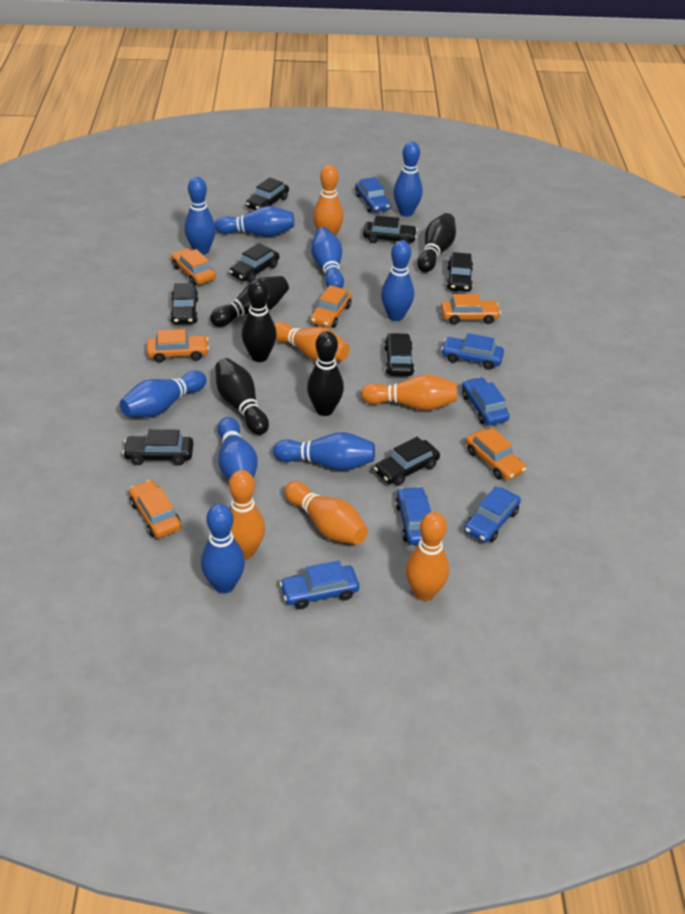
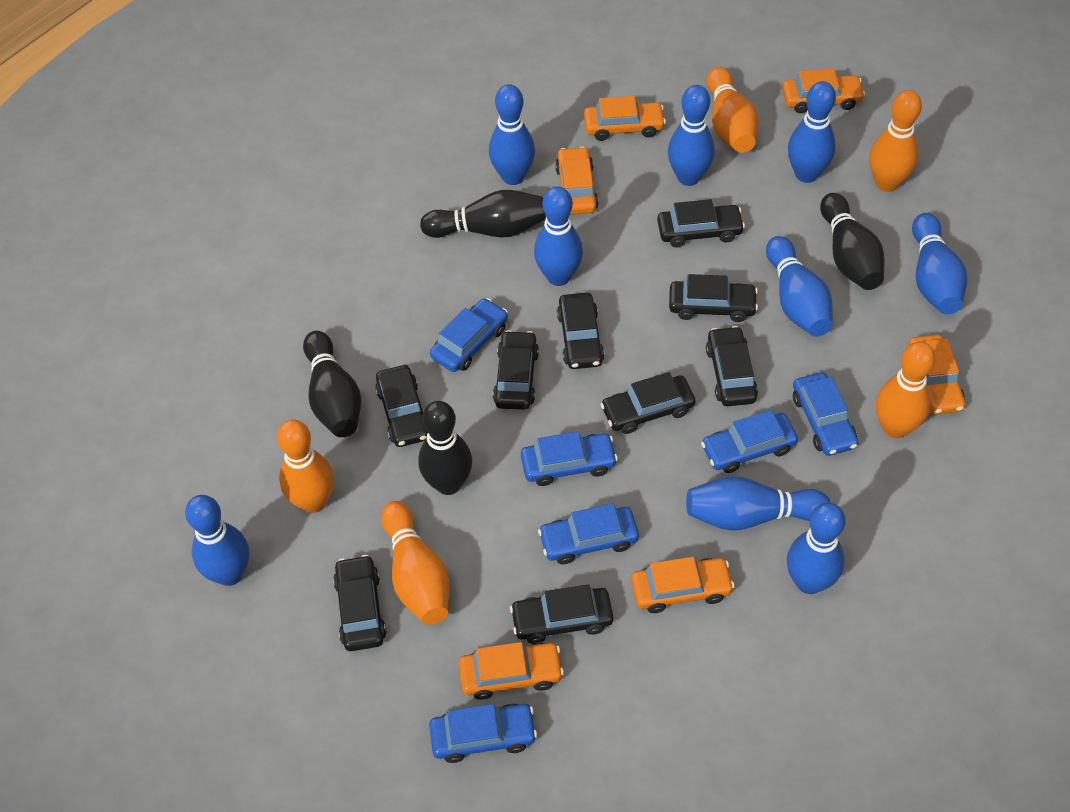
black bowling pin: 5 -> 4
black car: 8 -> 9
orange bowling pin: 6 -> 5

